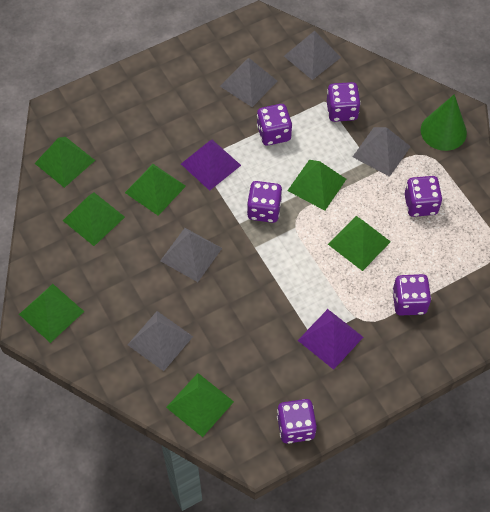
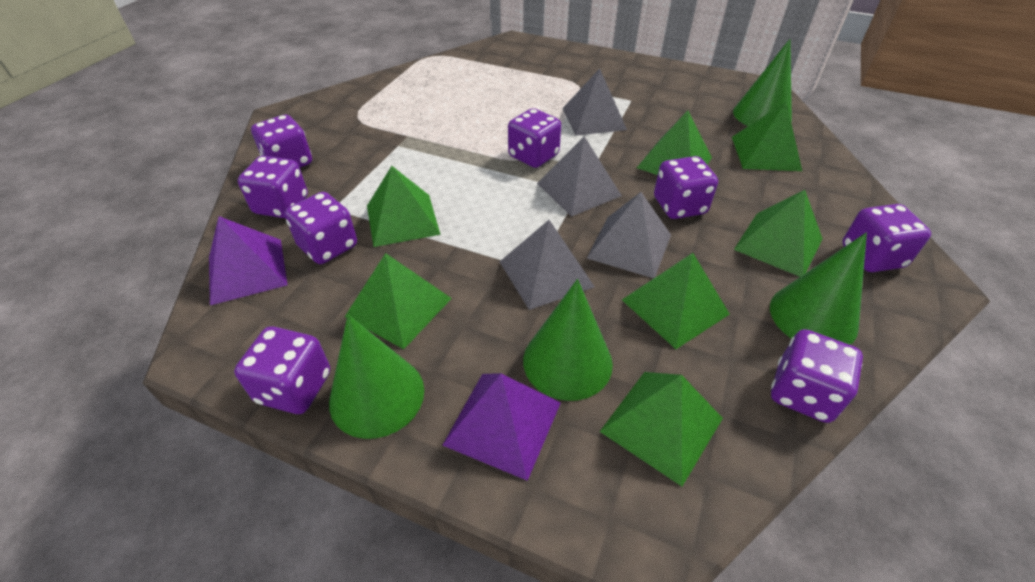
green cone: 1 -> 4
grey pyramid: 5 -> 4
purple dice: 6 -> 8

